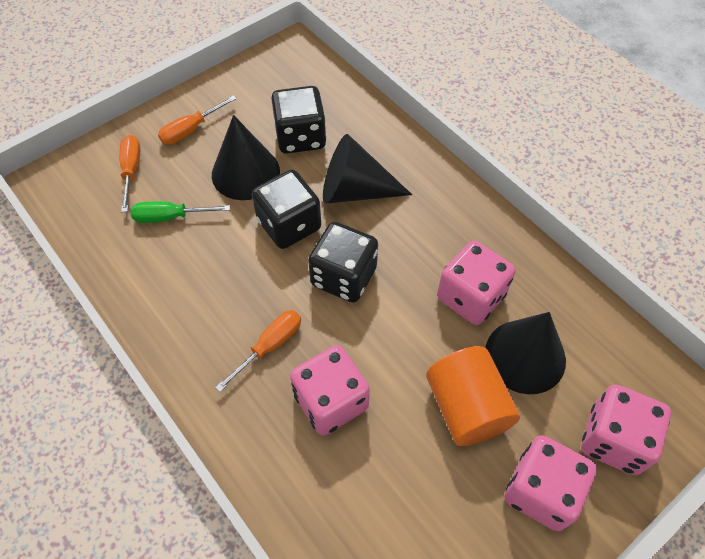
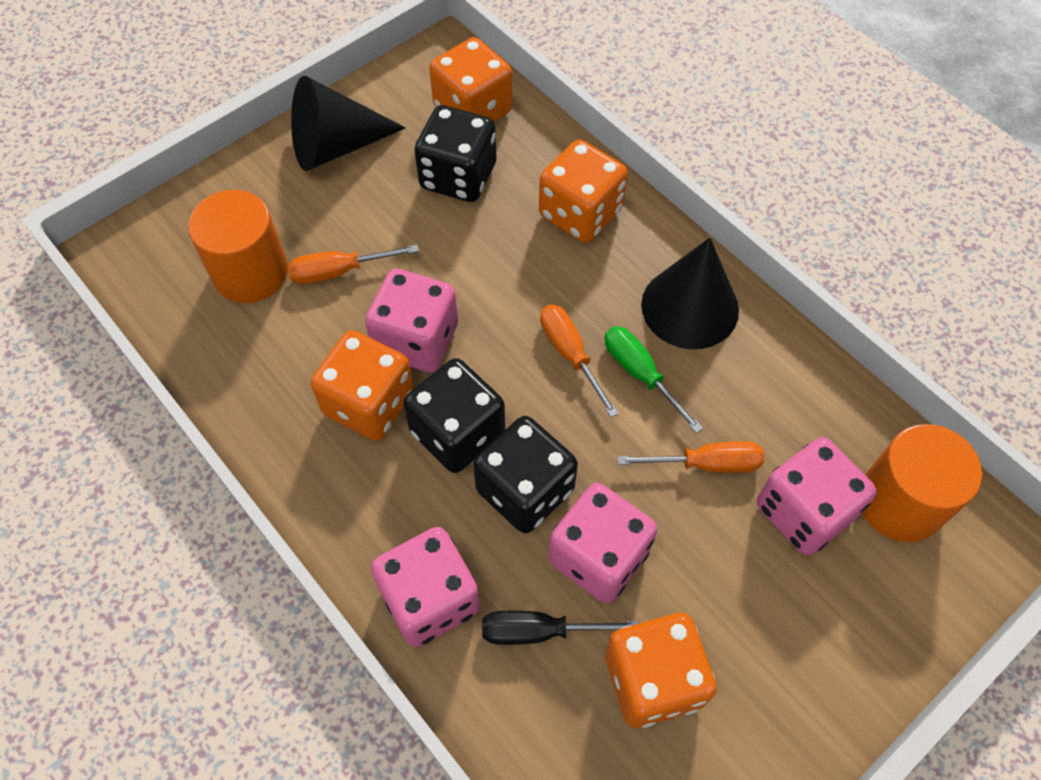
black cone: 3 -> 2
black screwdriver: 0 -> 1
orange cylinder: 1 -> 2
orange dice: 0 -> 4

